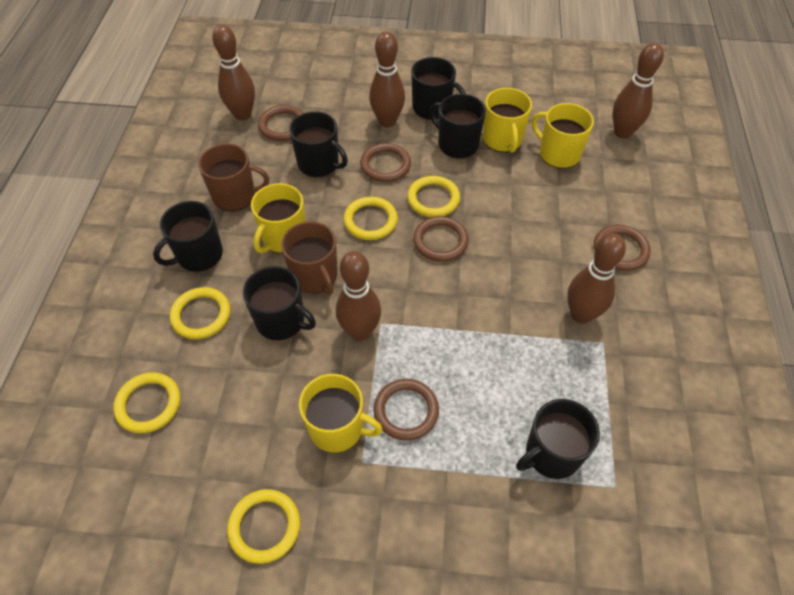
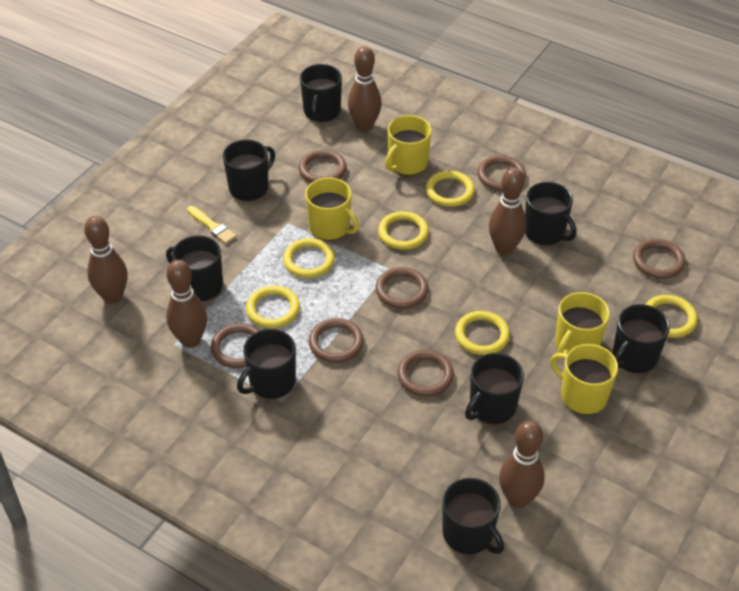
black mug: 6 -> 8
brown mug: 2 -> 0
brown ring: 5 -> 7
yellow brush: 0 -> 1
yellow ring: 5 -> 6

